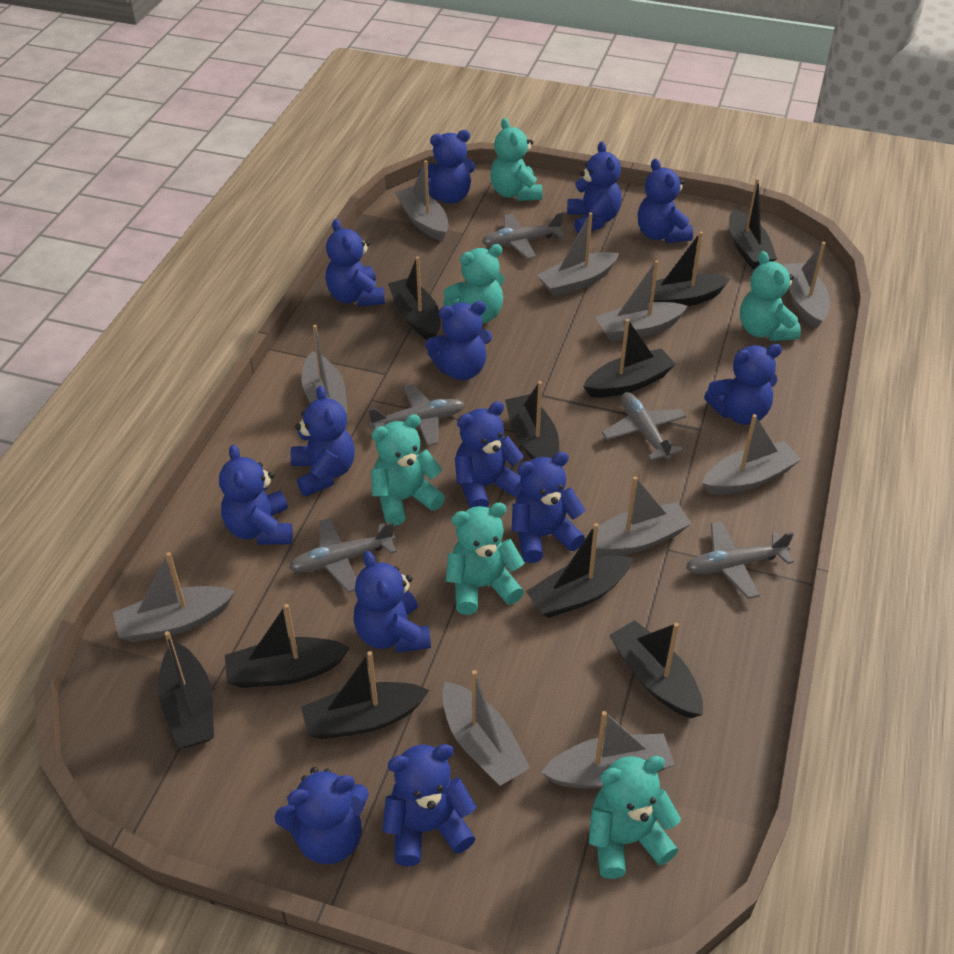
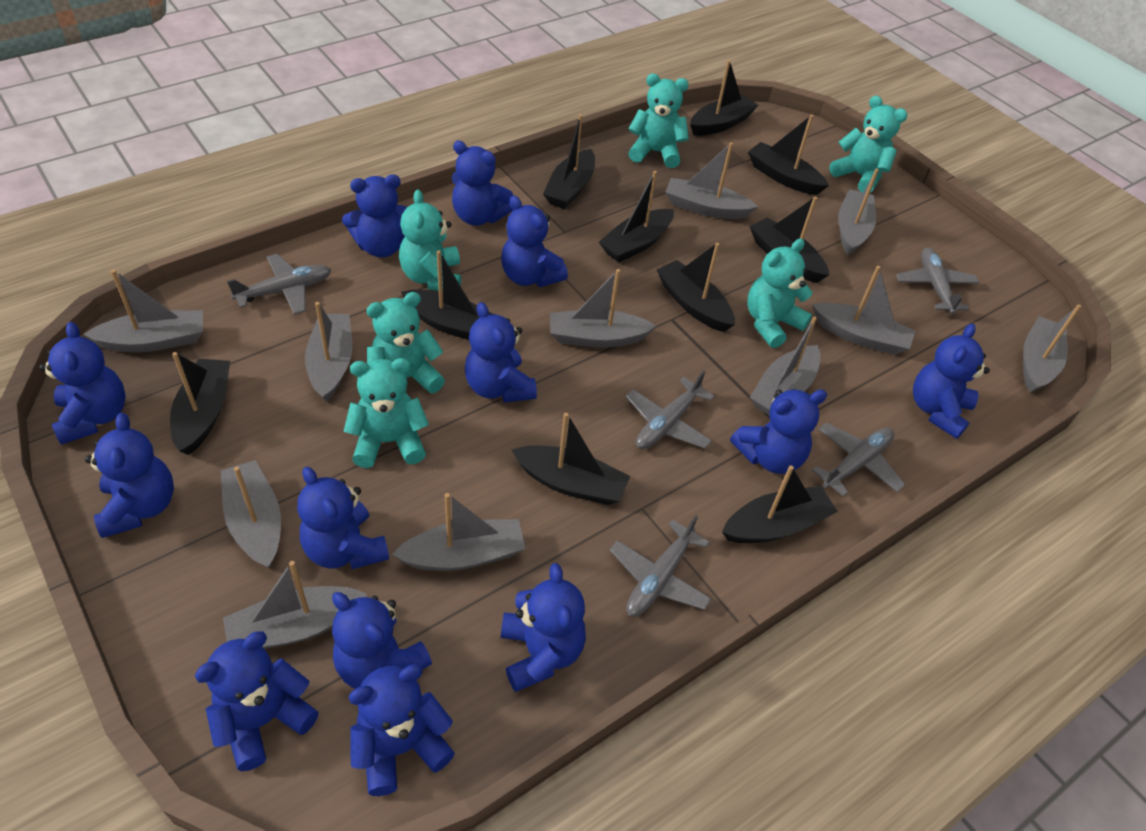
grey boat: 10 -> 11

